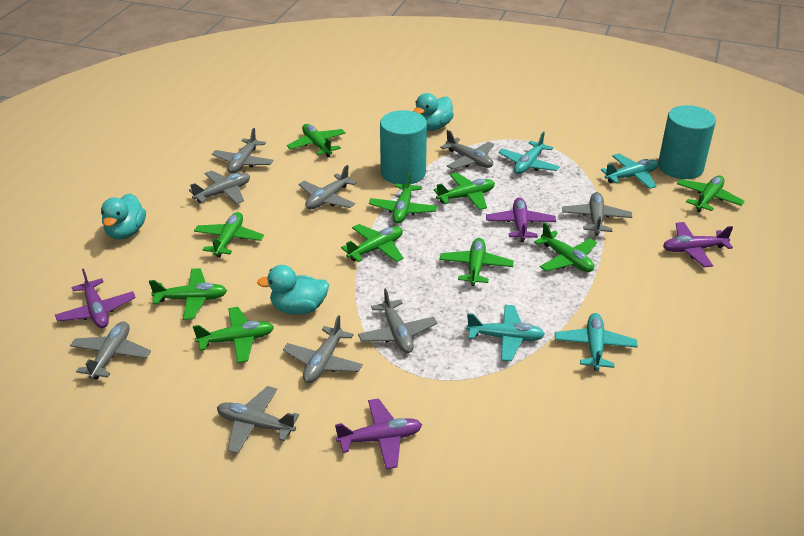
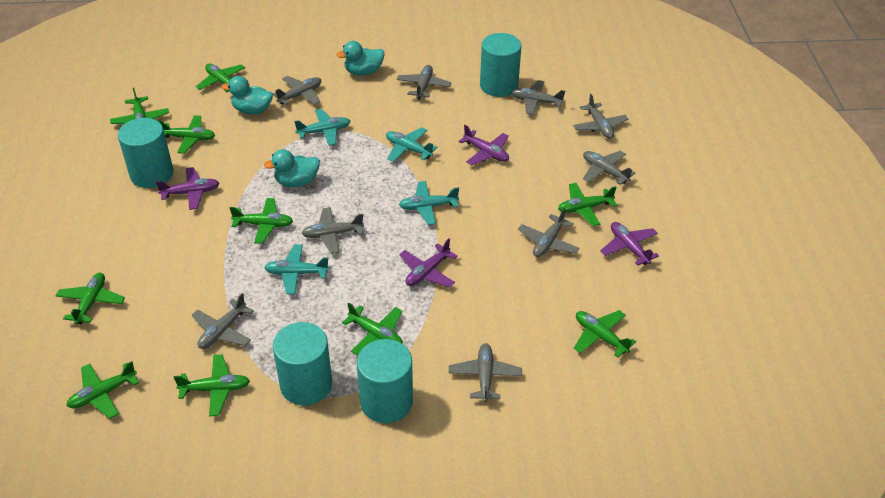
turquoise cylinder: 2 -> 4

